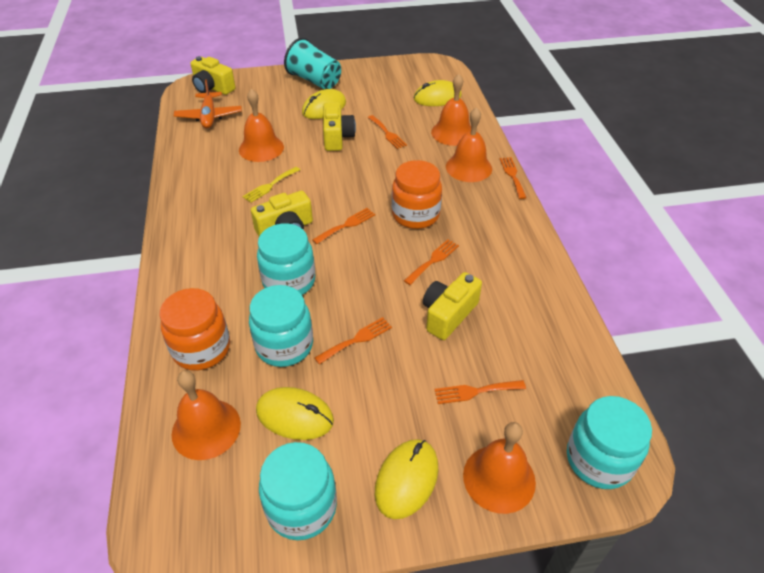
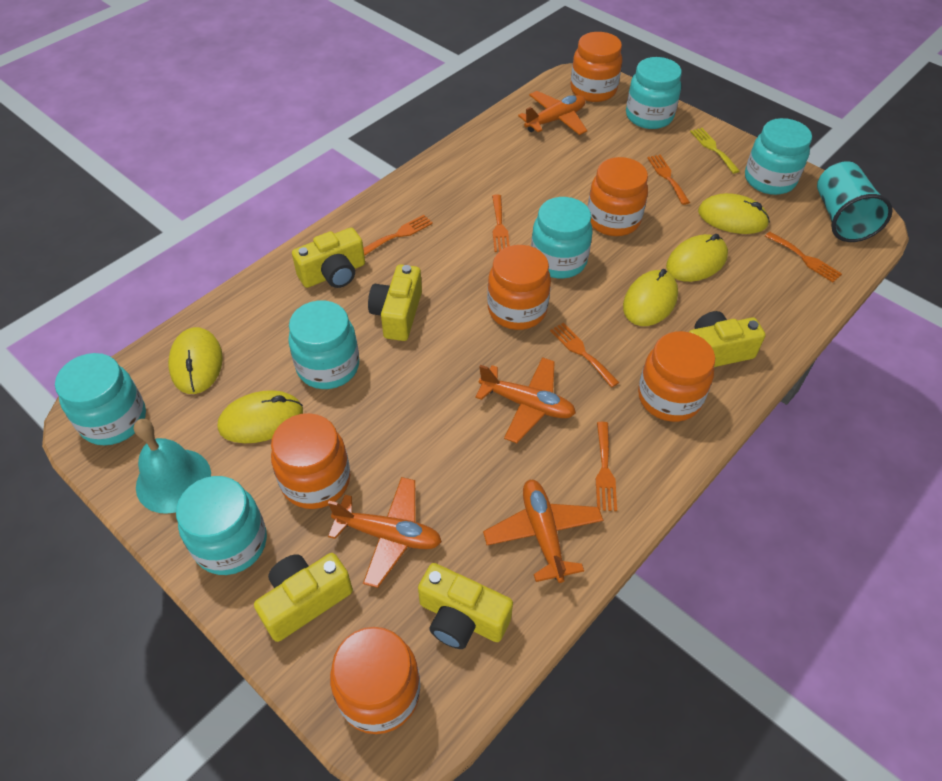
orange bell: 5 -> 0
orange jar: 2 -> 6
orange plane: 1 -> 4
turquoise bell: 0 -> 1
turquoise jar: 4 -> 6
yellow camera: 4 -> 5
yellow mouse: 4 -> 5

